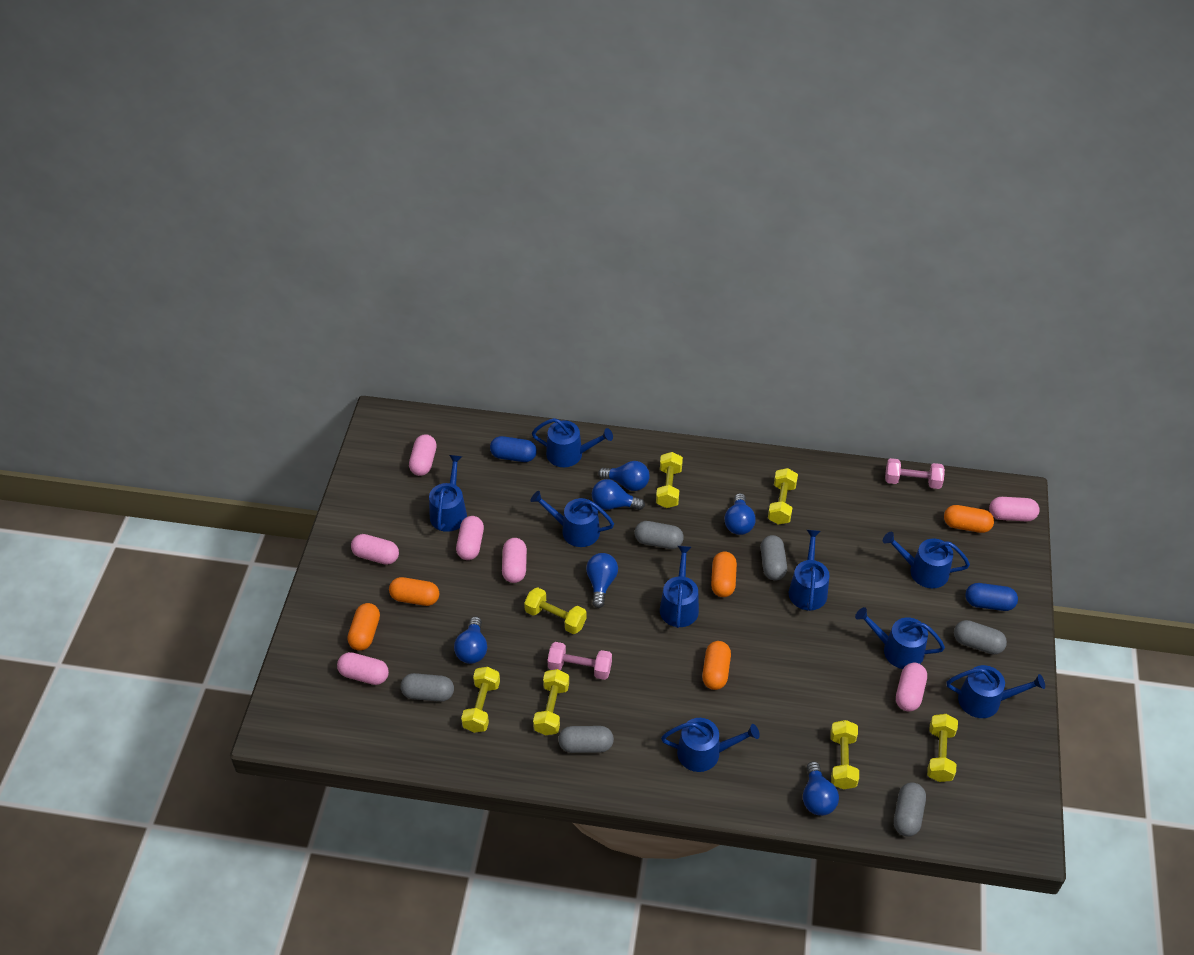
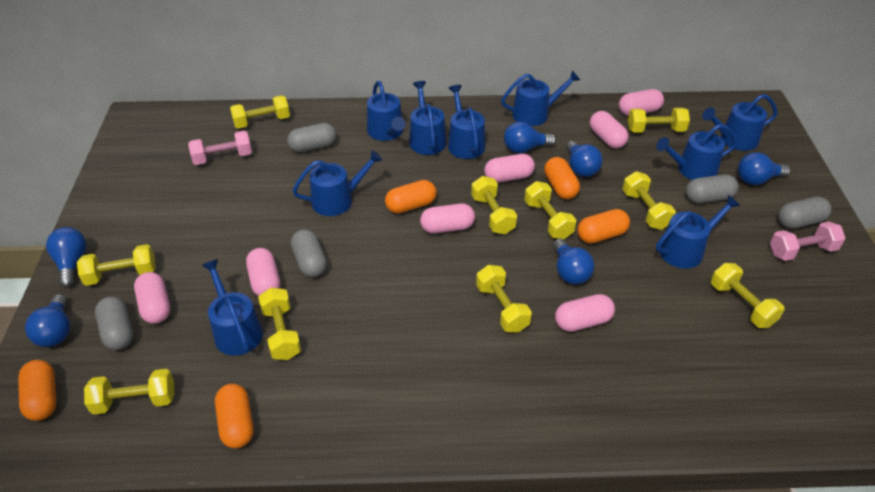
blue capsule: 2 -> 0
grey capsule: 6 -> 5
yellow dumbbell: 7 -> 10

